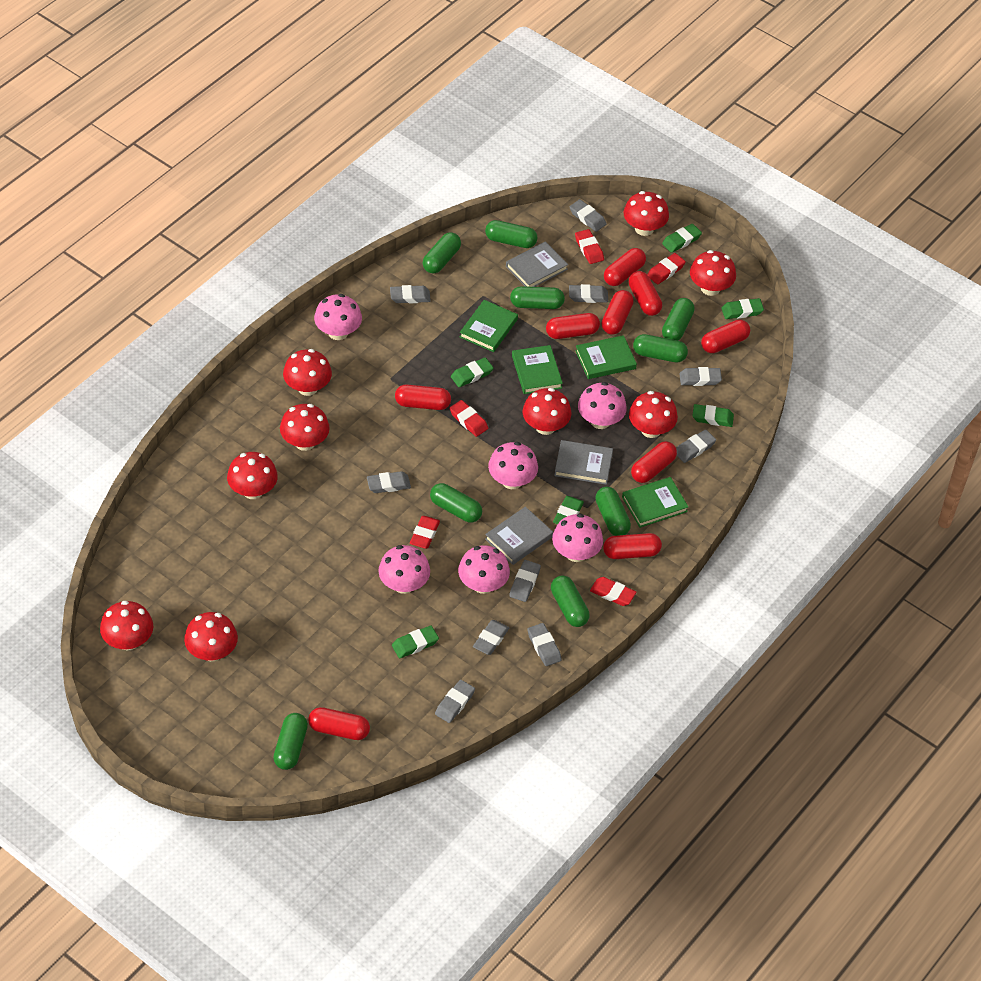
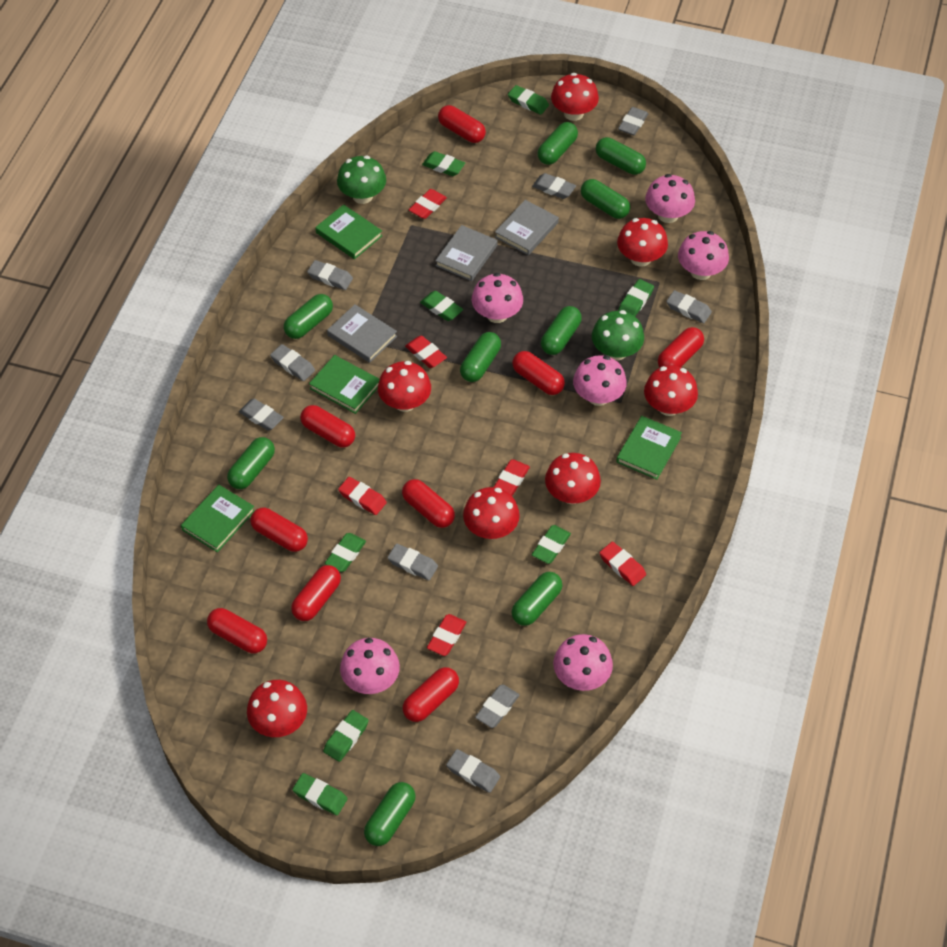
green eraser: 6 -> 8
green mushroom: 0 -> 2
grey eraser: 10 -> 9
red eraser: 5 -> 6
red mushroom: 9 -> 7

